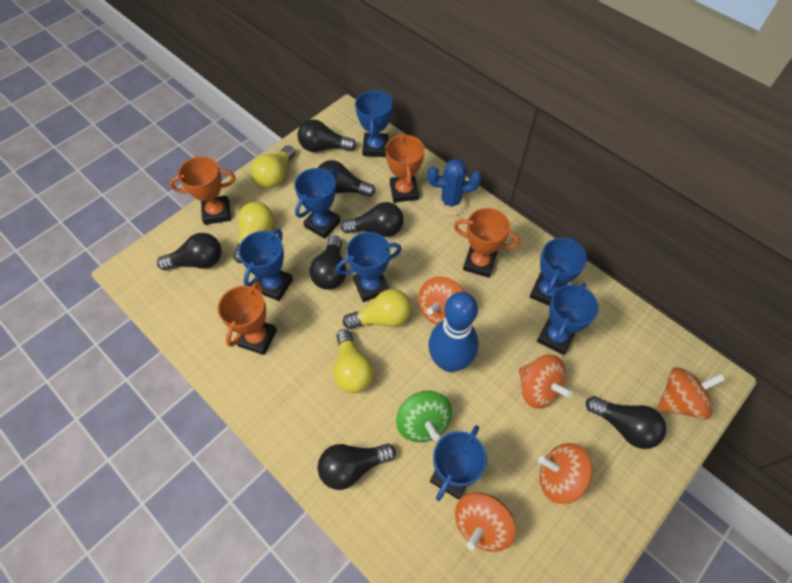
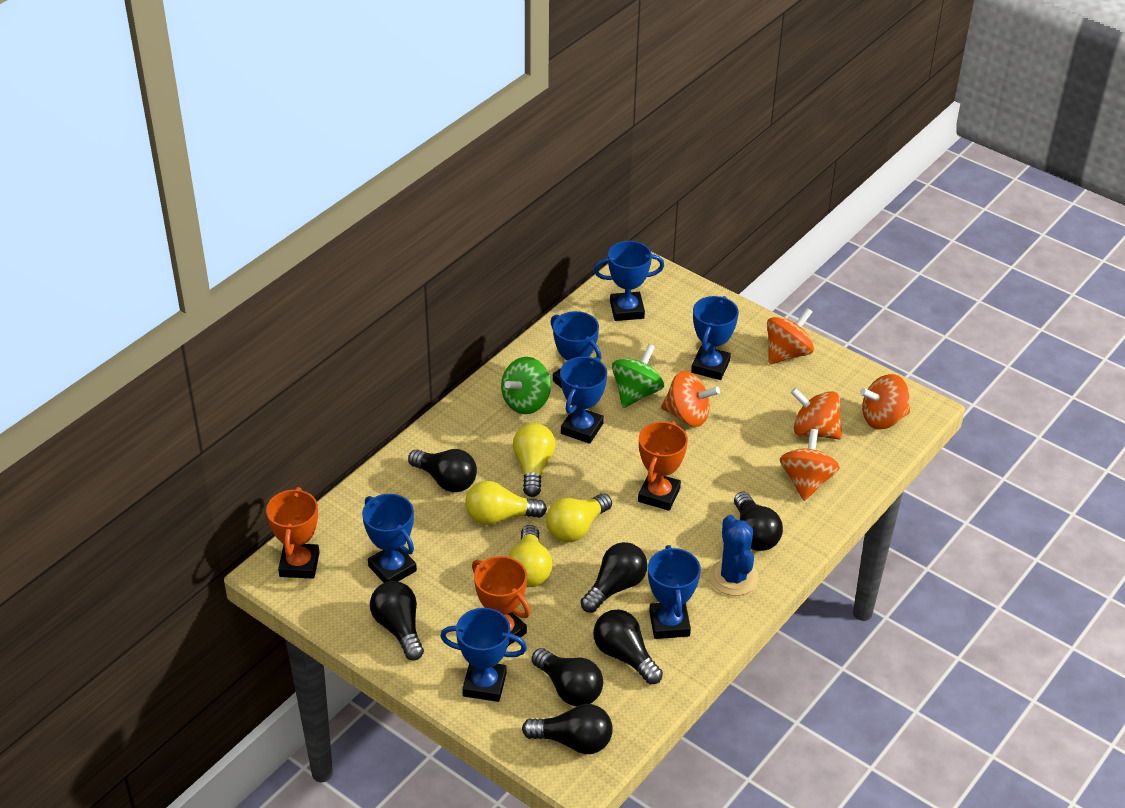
blue bowling pin: 1 -> 0
green spinning top: 1 -> 2
orange trophy: 4 -> 3

